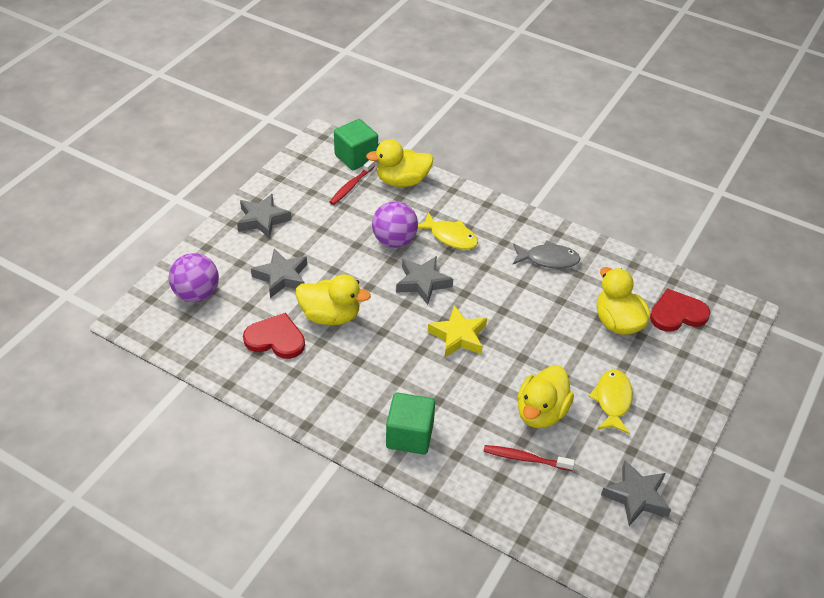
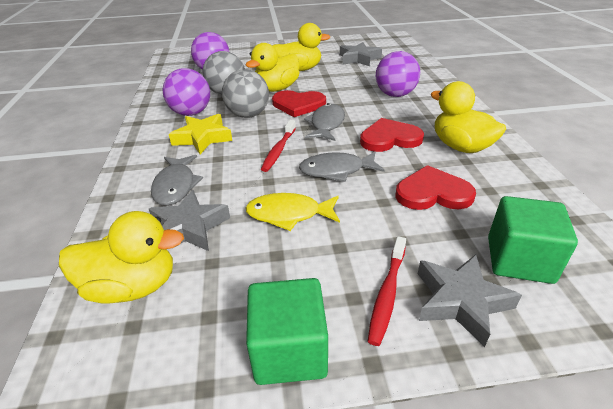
grey ball: 0 -> 2
grey fish: 1 -> 3
grey star: 4 -> 3
purple ball: 2 -> 3
red heart: 2 -> 3
yellow fish: 2 -> 1

